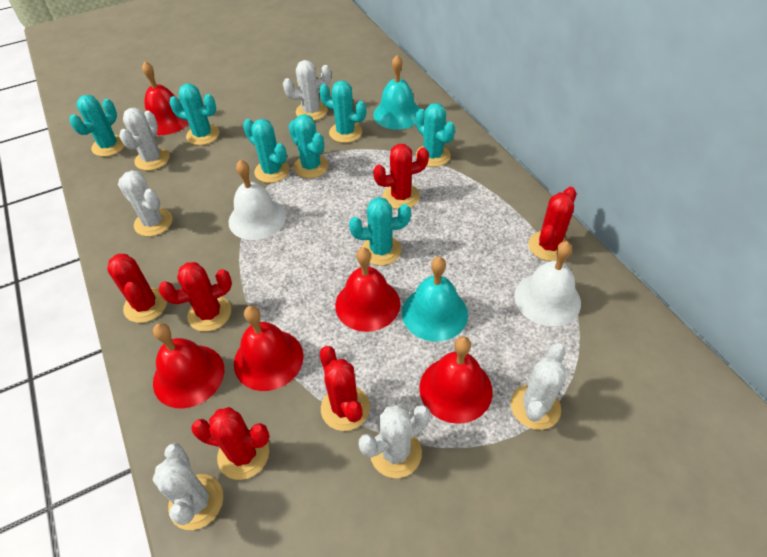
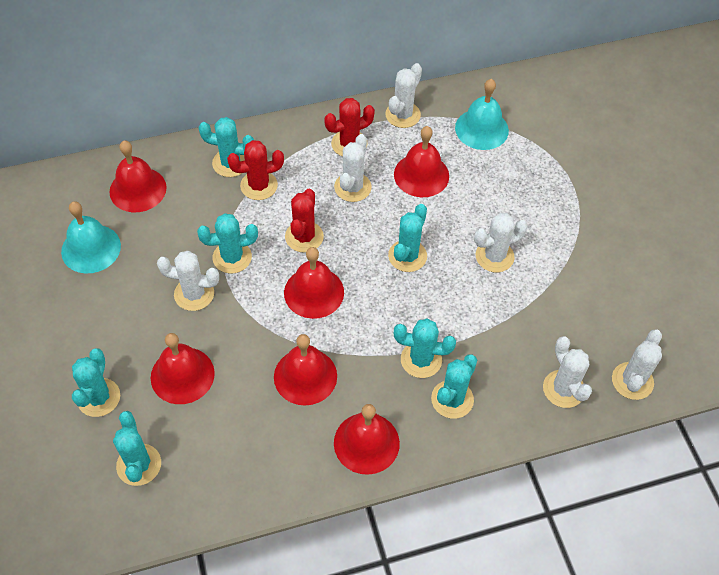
red bell: 5 -> 6
red cactus: 6 -> 3
white bell: 2 -> 0

